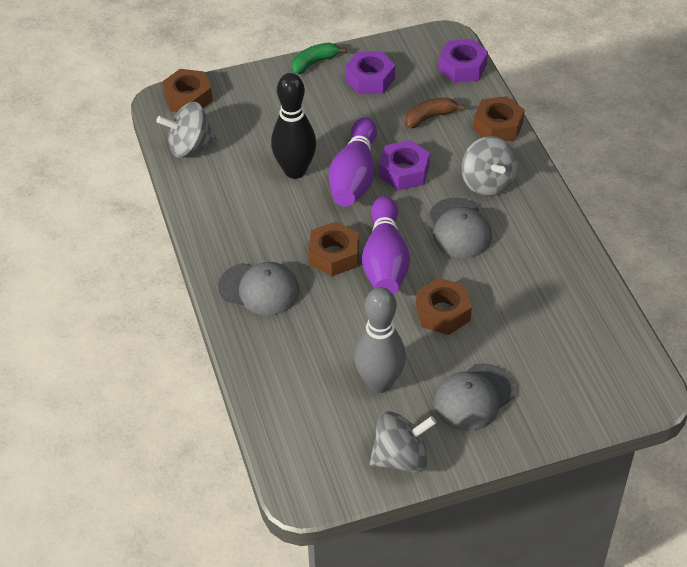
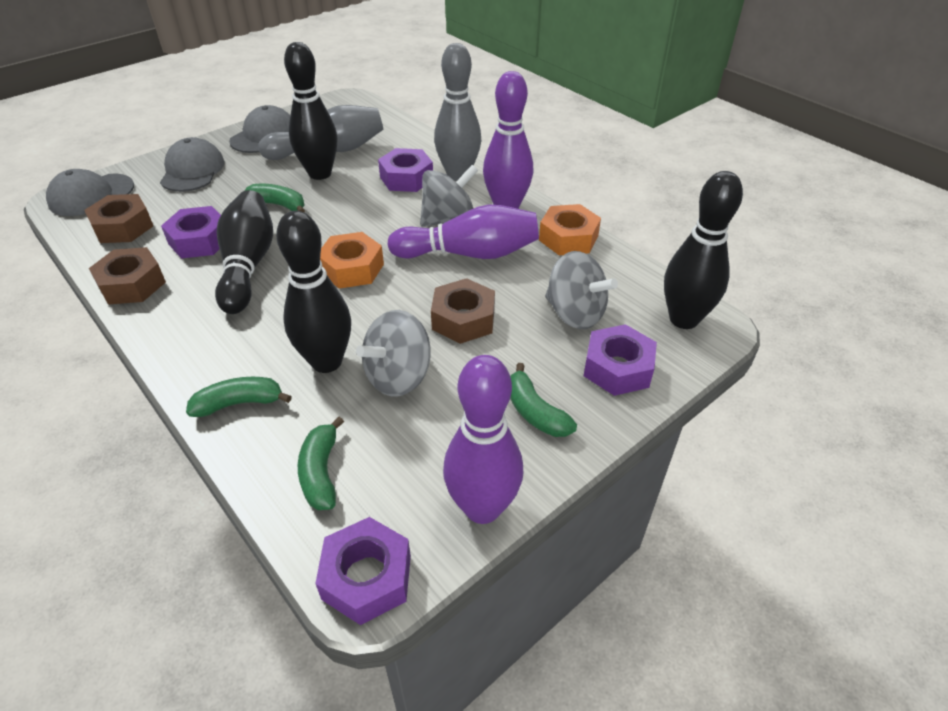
black bowling pin: 1 -> 4
brown banana: 1 -> 0
brown nut: 4 -> 3
green banana: 1 -> 4
grey bowling pin: 1 -> 2
orange nut: 0 -> 2
purple bowling pin: 2 -> 3
purple nut: 3 -> 4

